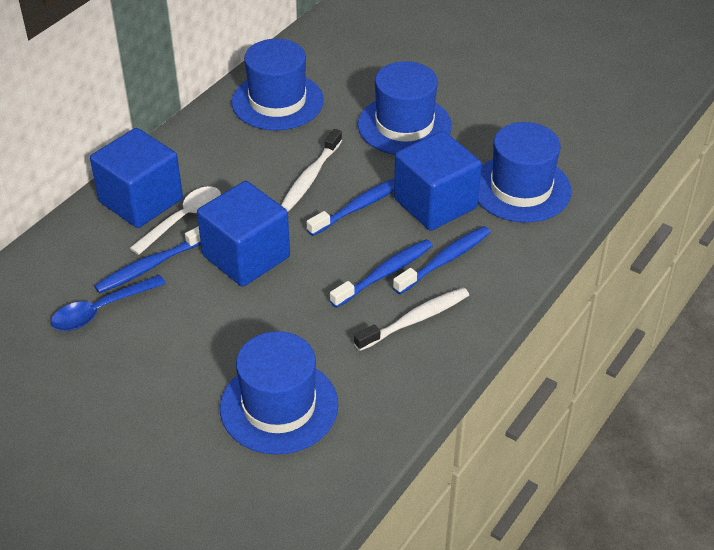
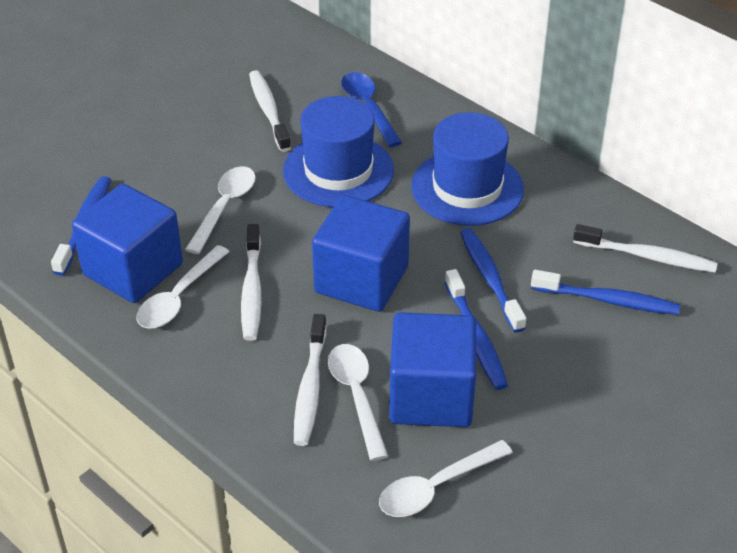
blue hat: 4 -> 2
white spoon: 1 -> 4
white toothbrush: 2 -> 4

